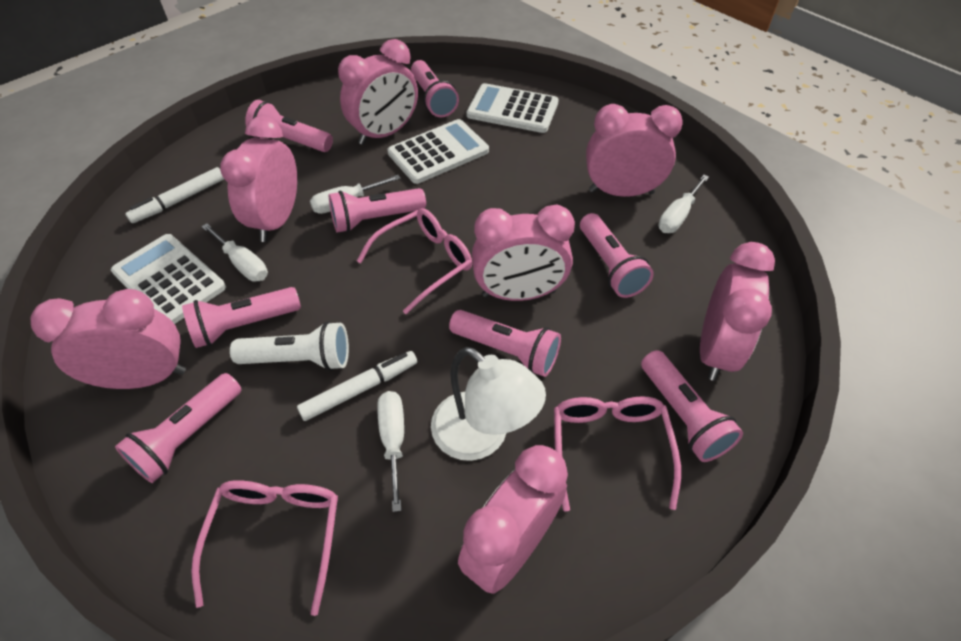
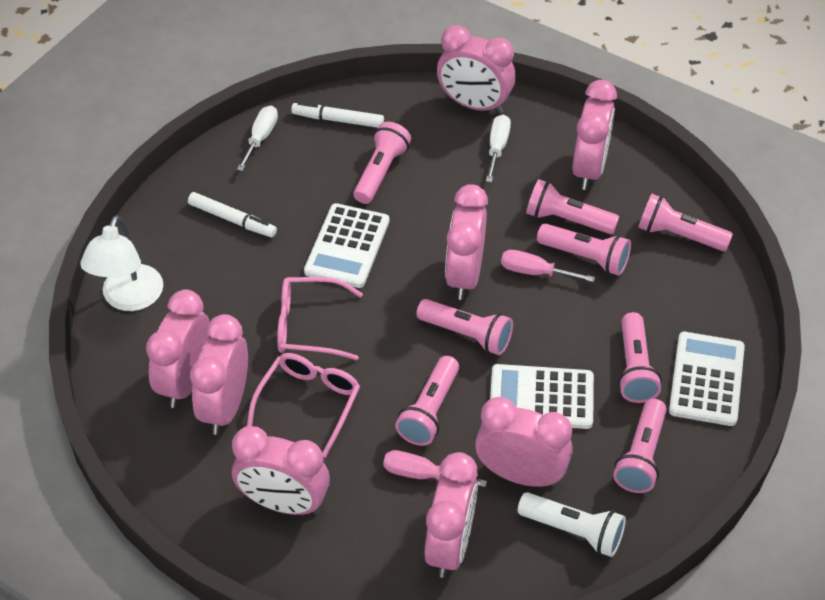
pink clock: 7 -> 8
pink glasses: 3 -> 2
pink screwdriver: 0 -> 2
white screwdriver: 4 -> 2

